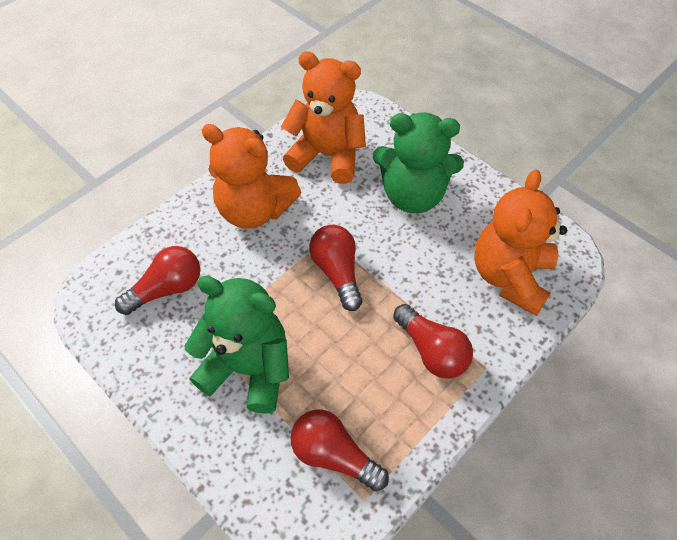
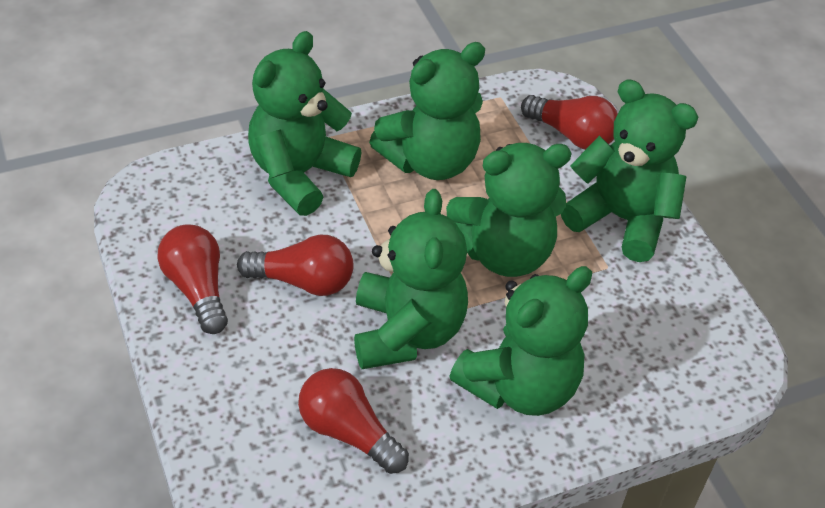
green teddy bear: 2 -> 6
orange teddy bear: 3 -> 0

